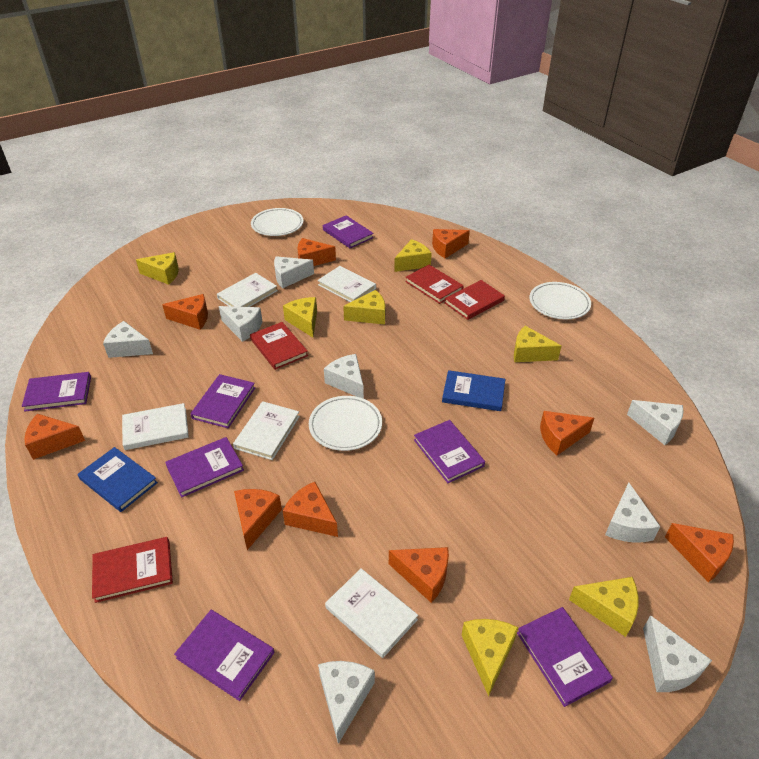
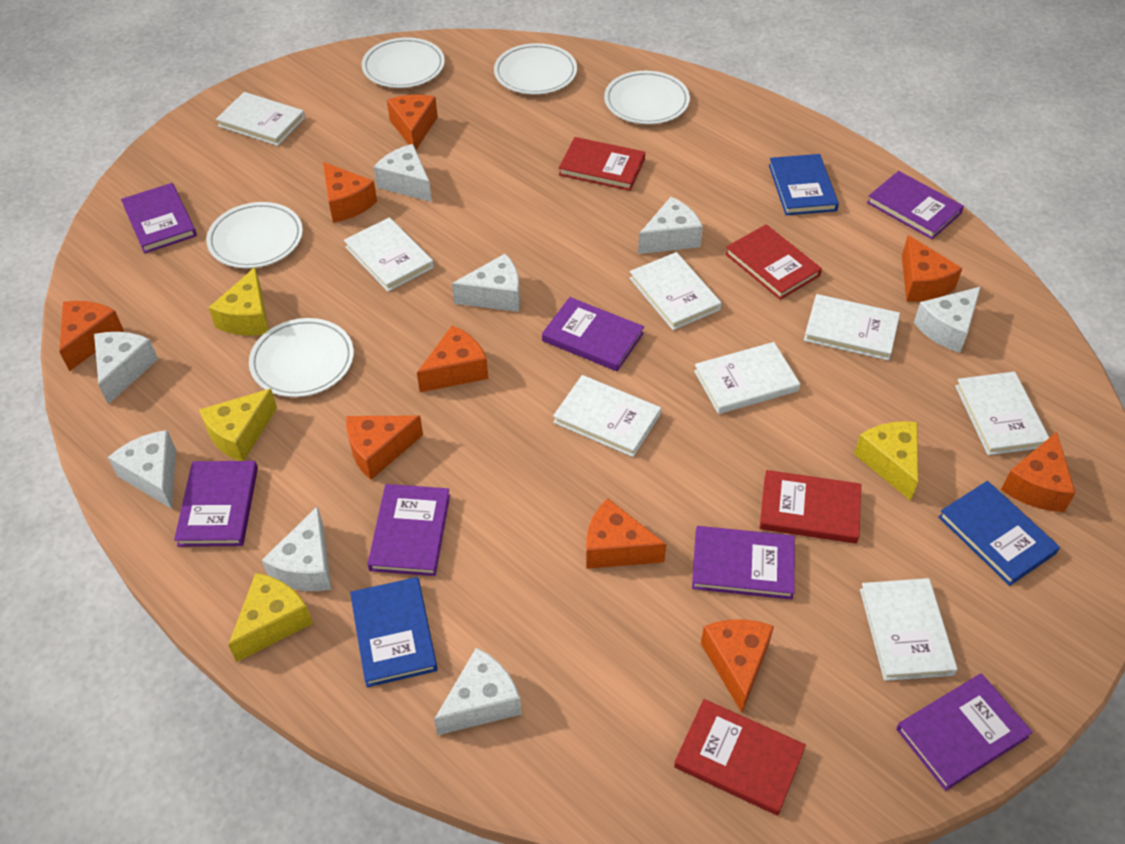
blue book: 2 -> 3
white book: 5 -> 8
white plate: 3 -> 5
yellow cheese: 7 -> 4

